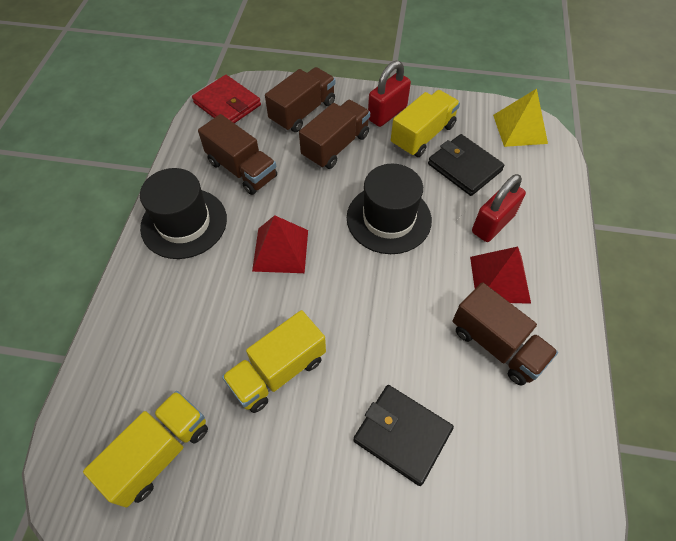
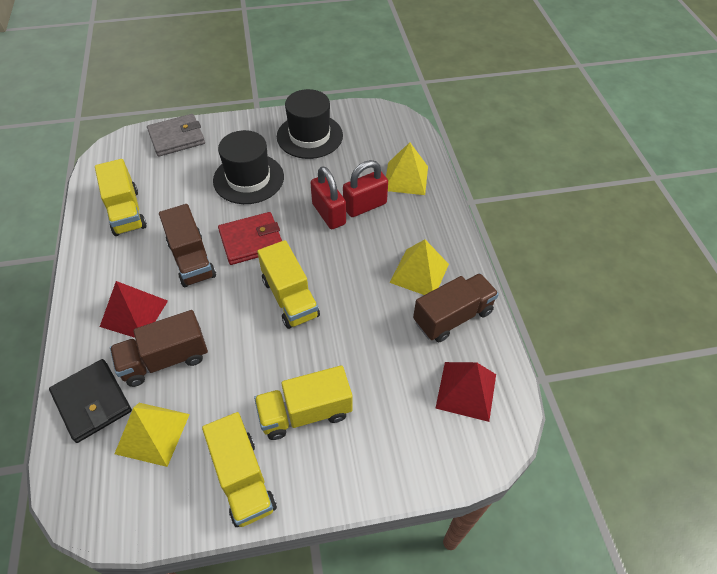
black wallet: 2 -> 1
brown truck: 4 -> 3
grey wallet: 0 -> 1
yellow pyramid: 1 -> 3
yellow truck: 3 -> 4

